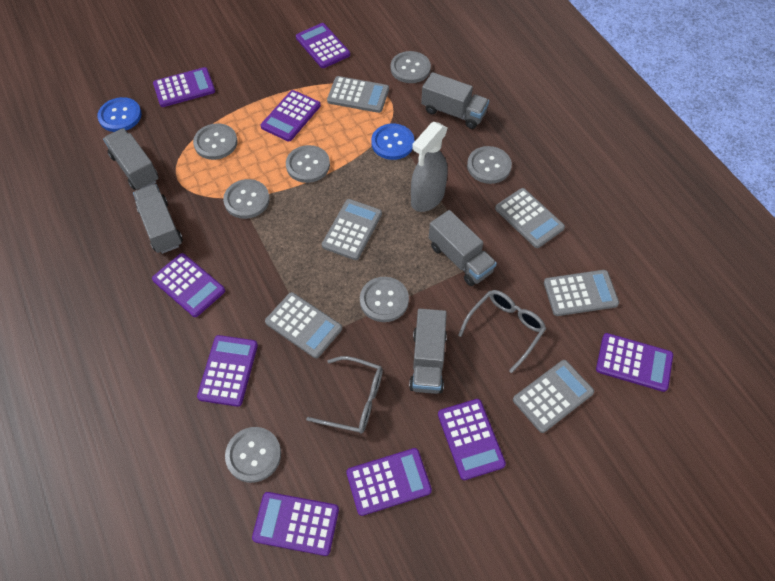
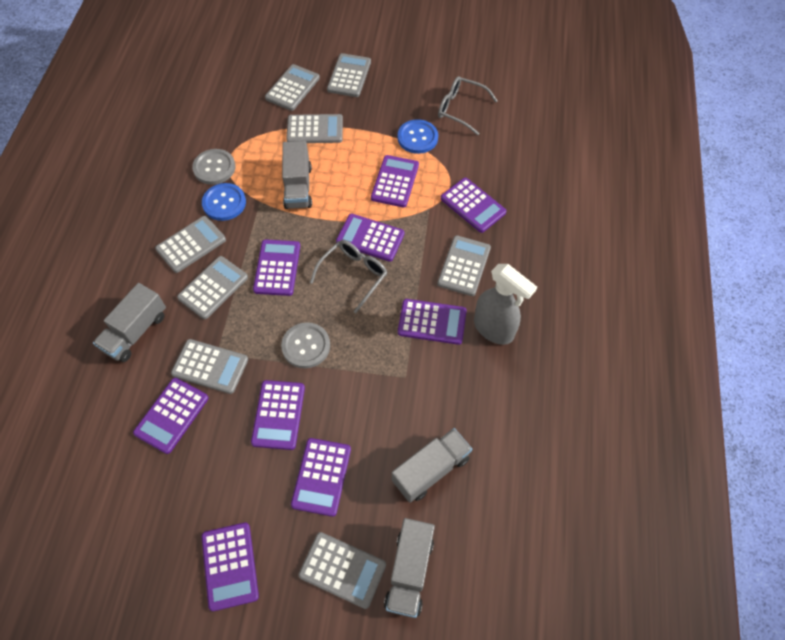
grey button: 7 -> 2
grey calculator: 6 -> 8
grey truck: 5 -> 4

